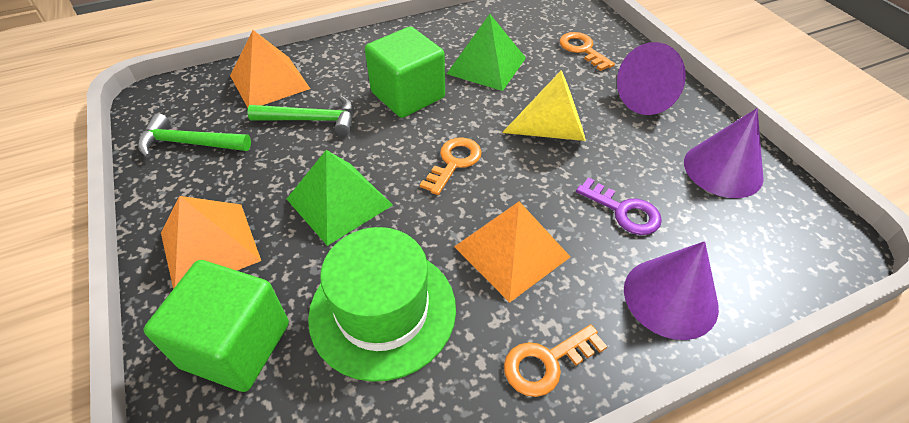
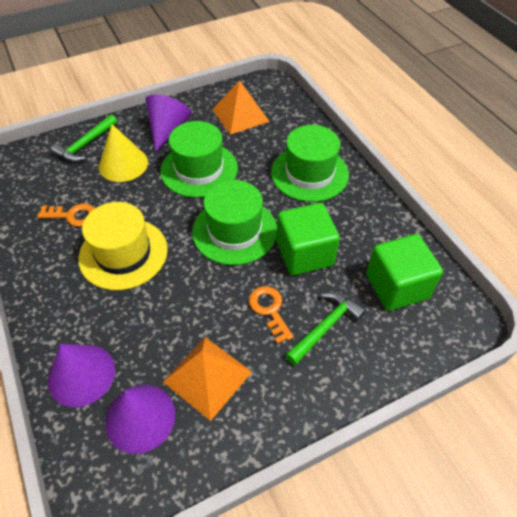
green hat: 1 -> 3
green pyramid: 2 -> 0
orange key: 3 -> 2
orange pyramid: 3 -> 2
purple key: 1 -> 0
yellow hat: 0 -> 1

